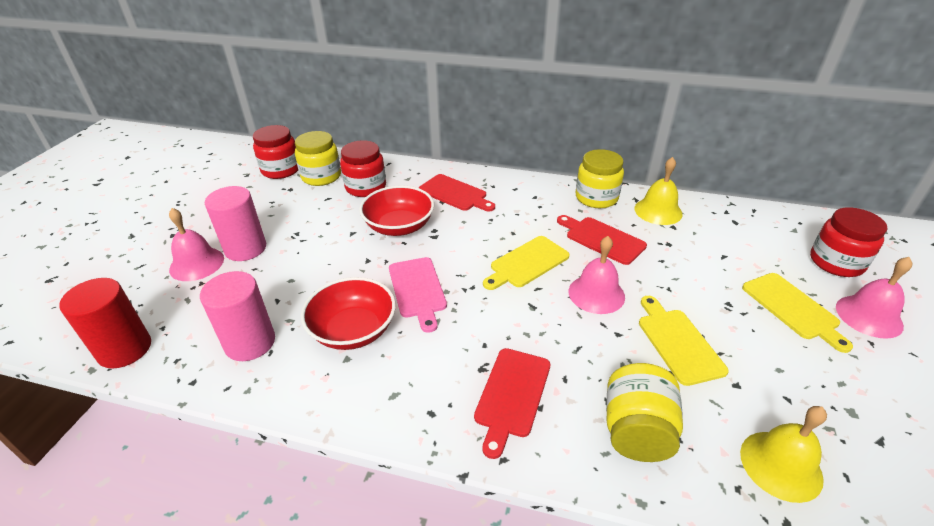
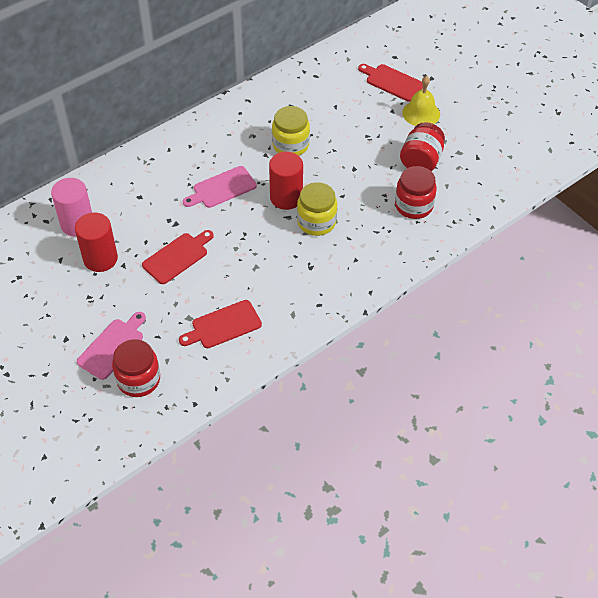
pink bell: 3 -> 0
pink cutting board: 1 -> 2
pink cylinder: 2 -> 1
red bowl: 2 -> 0
red cylinder: 1 -> 2
yellow bell: 2 -> 1
yellow cutting board: 3 -> 0
yellow jar: 3 -> 2

